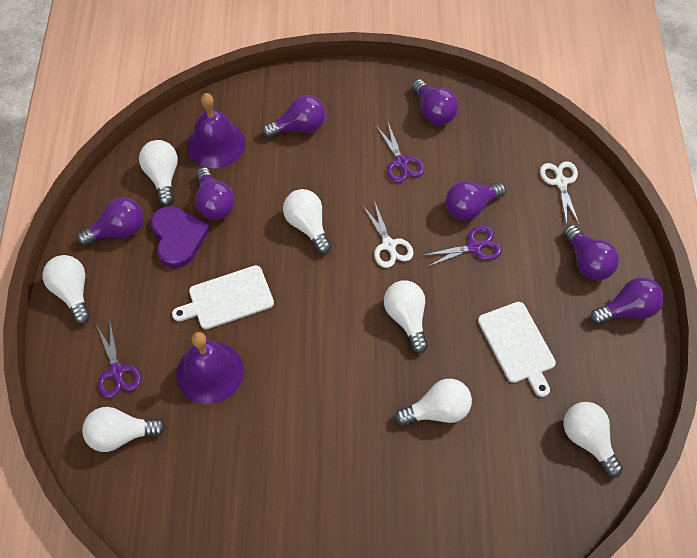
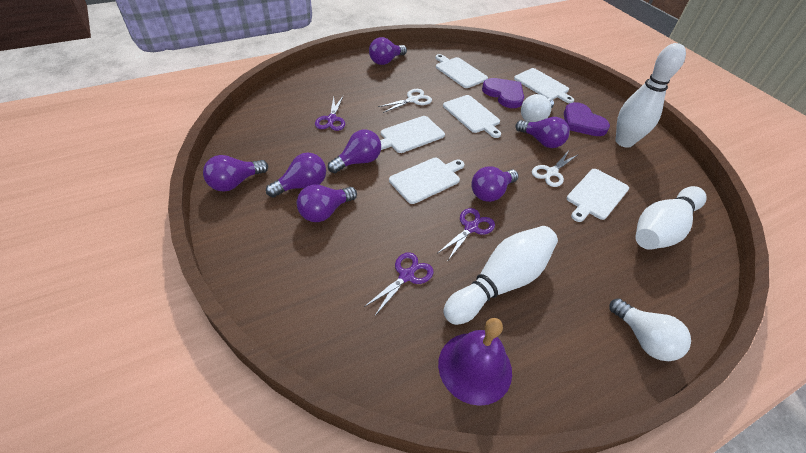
purple bell: 2 -> 1
purple heart: 1 -> 2
white bowling pin: 0 -> 3
white cutting board: 2 -> 6
white light bulb: 7 -> 2

